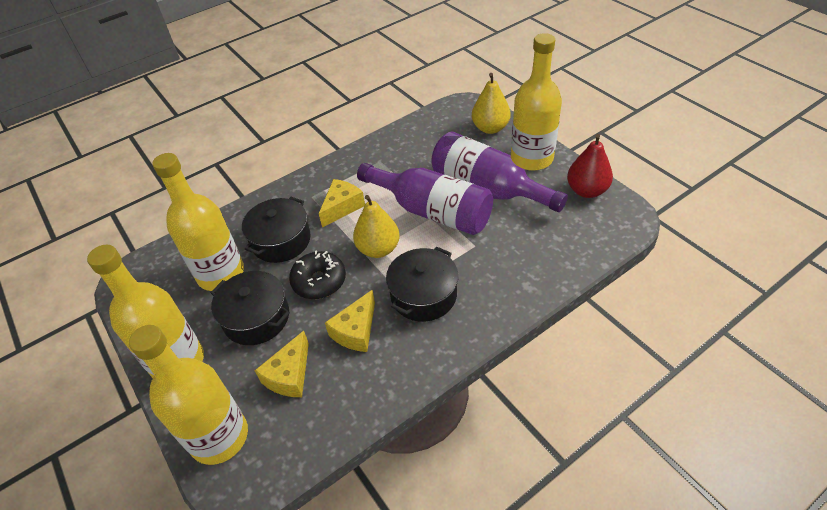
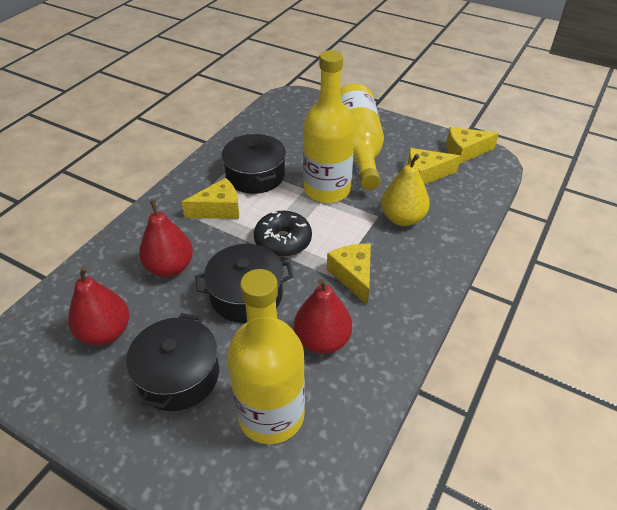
purple bottle: 2 -> 0
red pear: 1 -> 3
yellow bottle: 4 -> 3
yellow cheese: 3 -> 4
yellow pear: 2 -> 1

